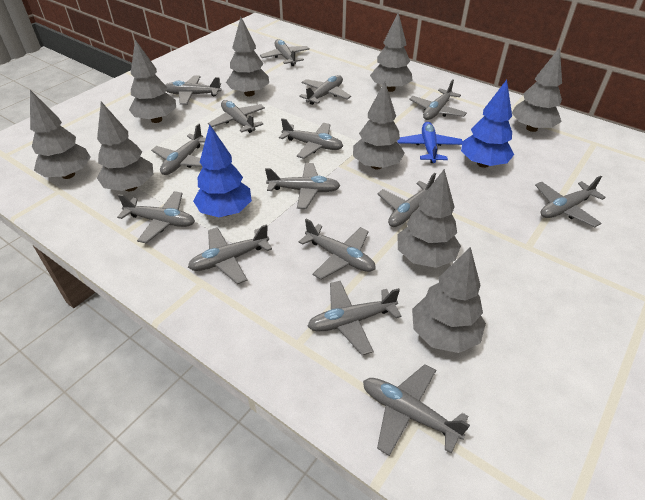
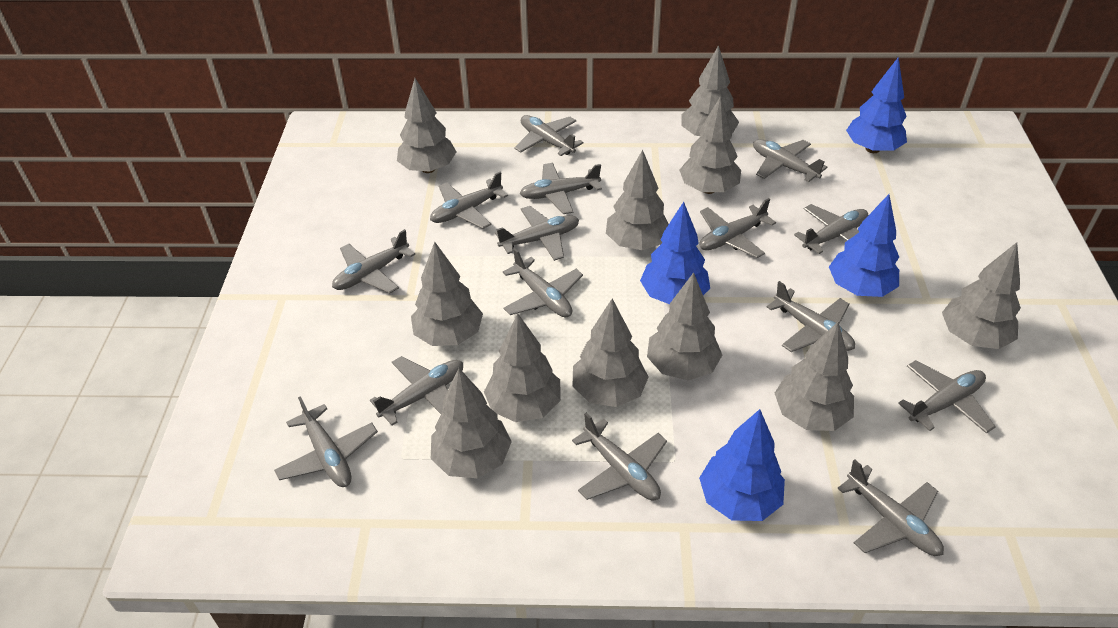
blue plane: 1 -> 0
blue tree: 2 -> 4
grey tree: 9 -> 11

